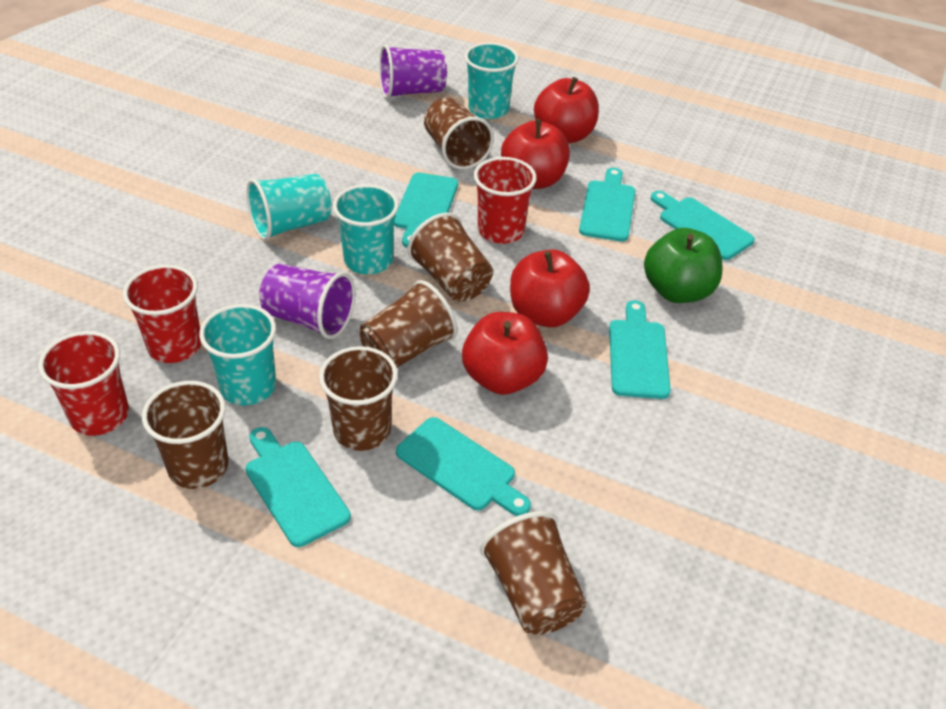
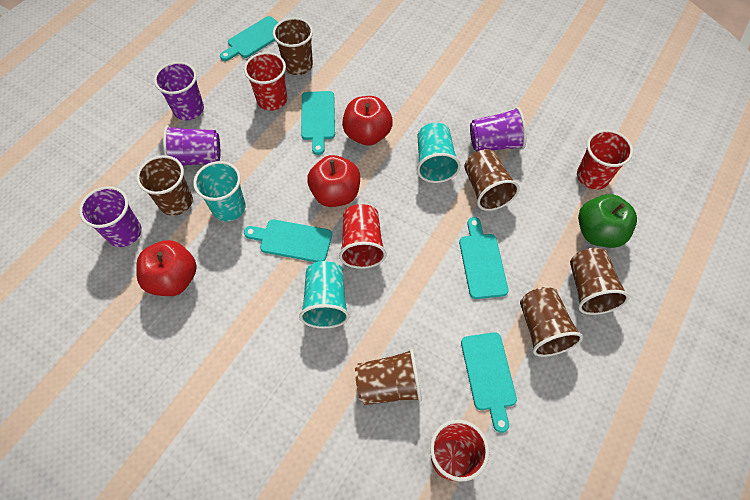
purple cup: 2 -> 4
red apple: 4 -> 3
red cup: 3 -> 4
turquoise cup: 4 -> 3
turquoise cutting board: 6 -> 5

